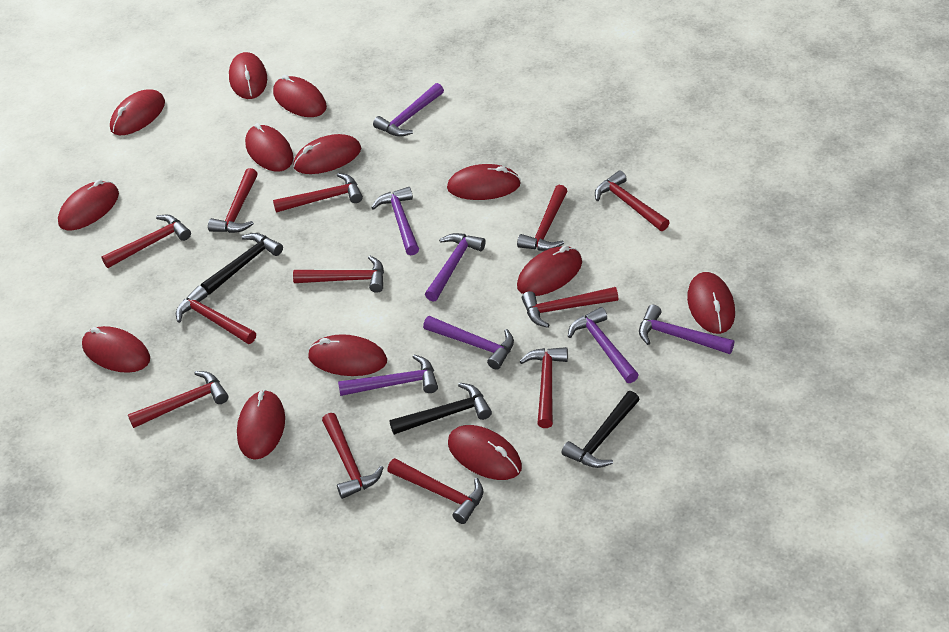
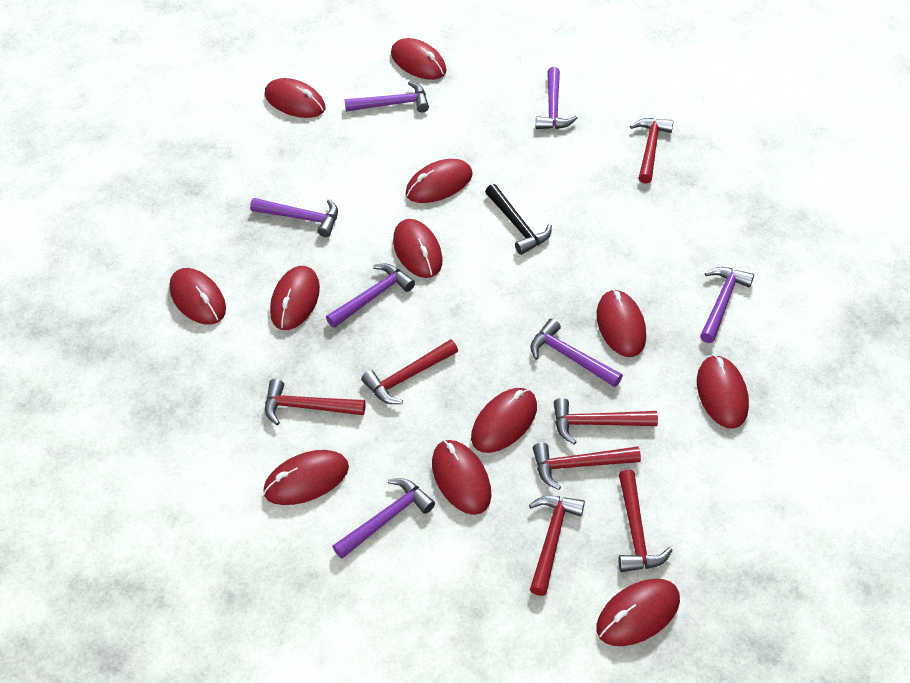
black hammer: 3 -> 1
red hammer: 12 -> 7
red mouse: 13 -> 12

